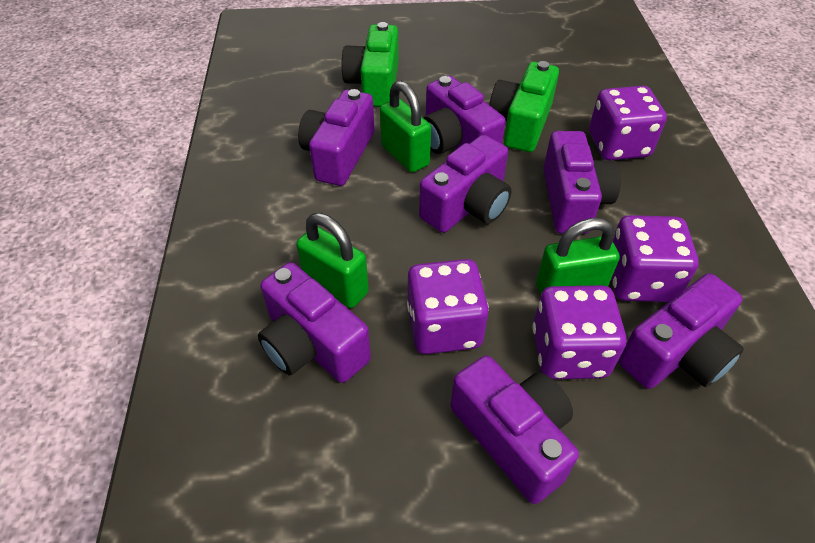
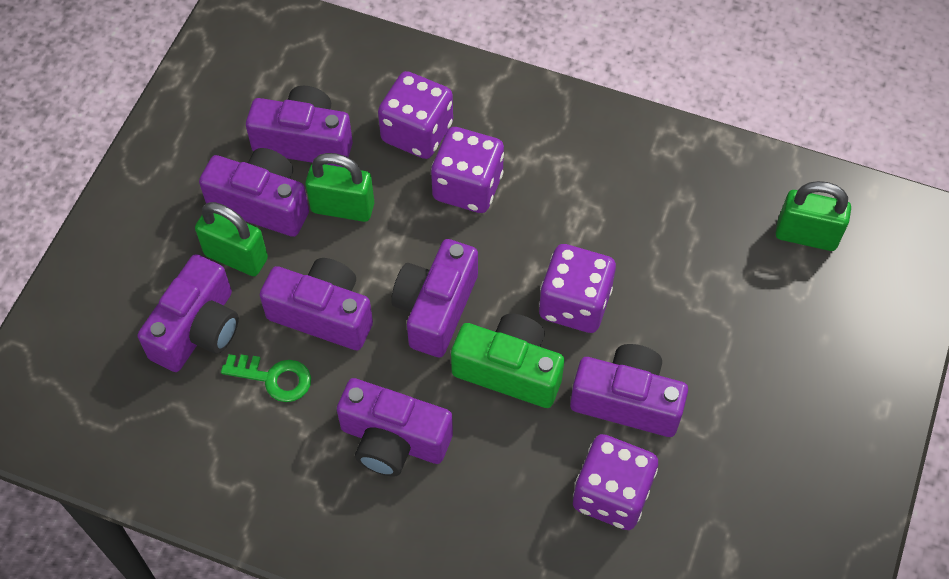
green camera: 2 -> 1
green key: 0 -> 1

